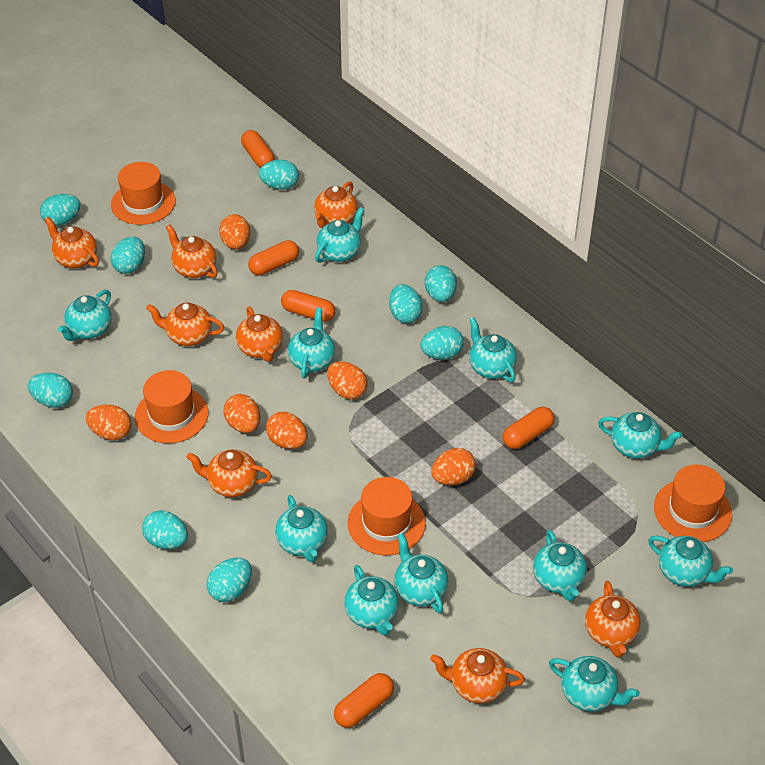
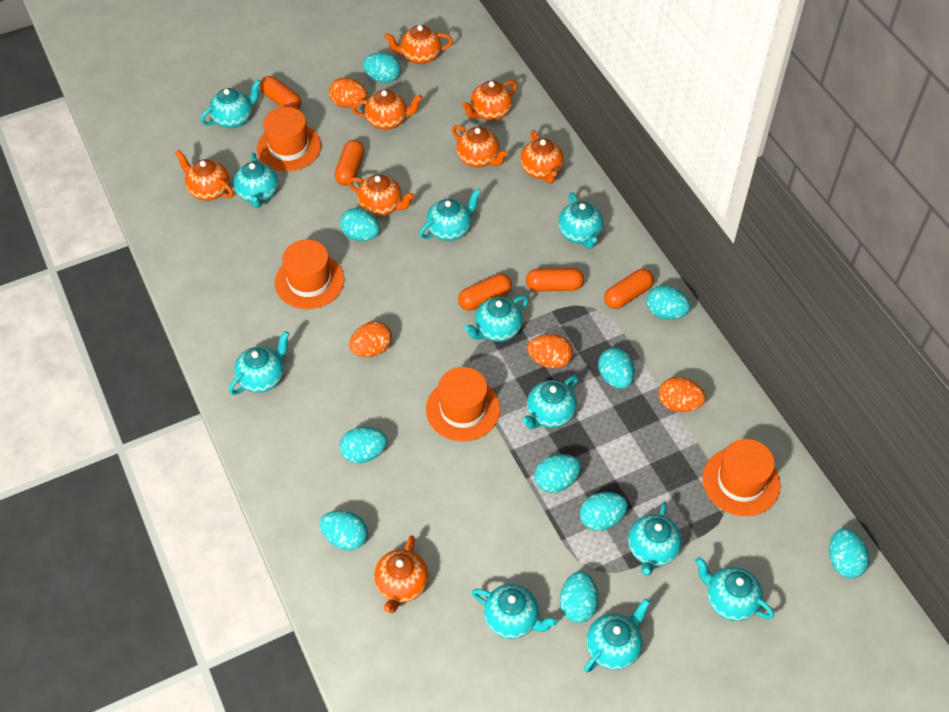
orange egg: 6 -> 4
turquoise egg: 9 -> 10

